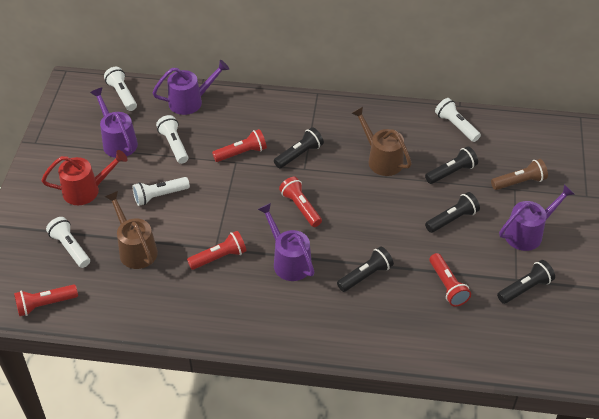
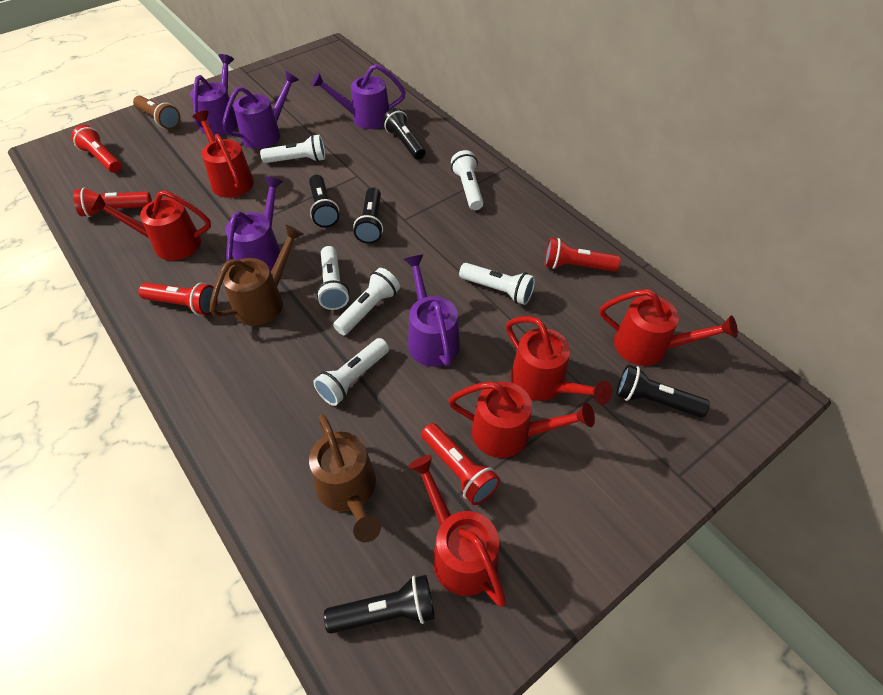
purple watering can: 4 -> 5
red watering can: 1 -> 6
white flashlight: 5 -> 6

